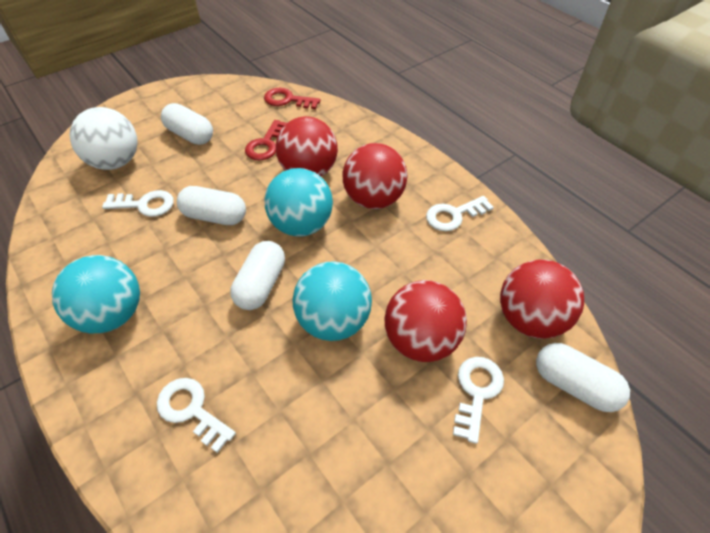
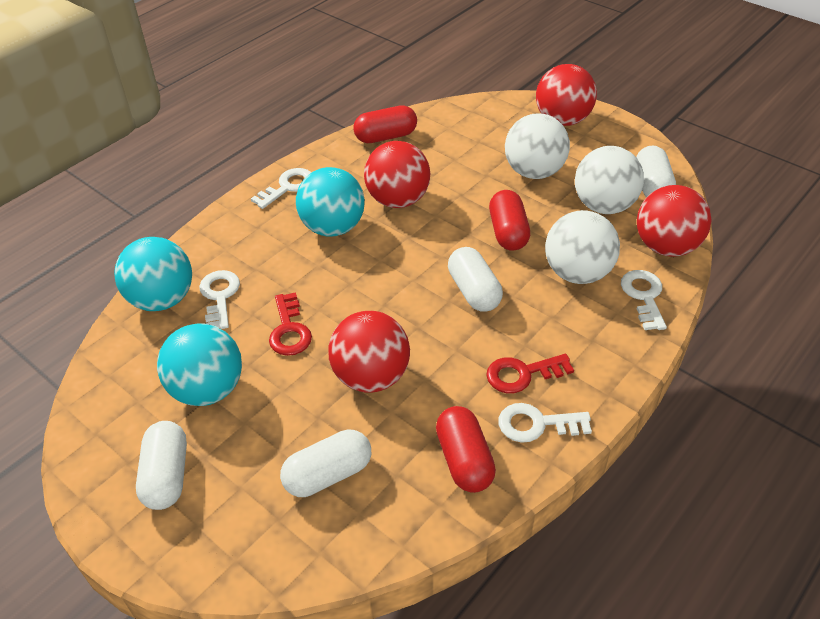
red capsule: 0 -> 3
white ball: 1 -> 3

